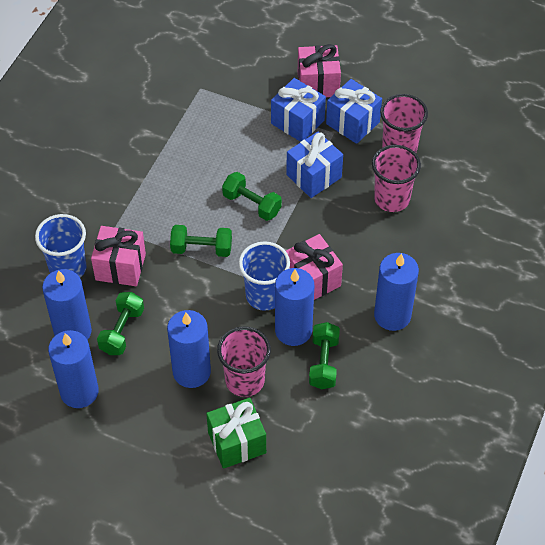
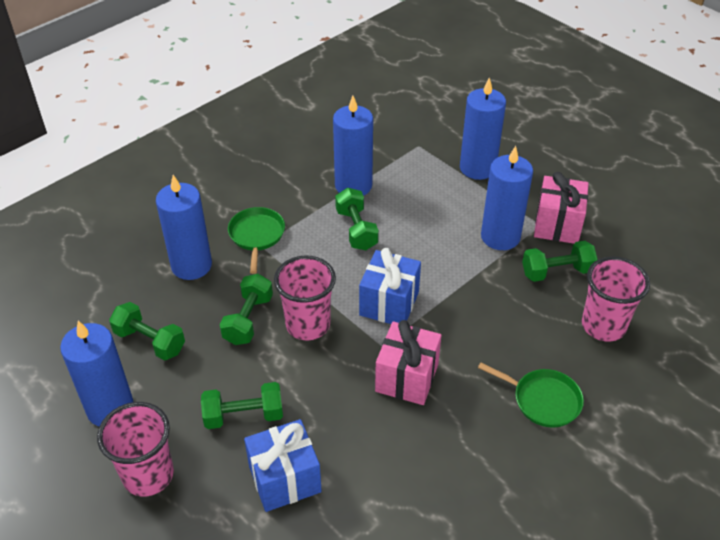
blue cup: 2 -> 0
blue gift: 3 -> 2
green dumbbell: 4 -> 5
green gift: 1 -> 0
green pan: 0 -> 2
pink gift: 3 -> 2

